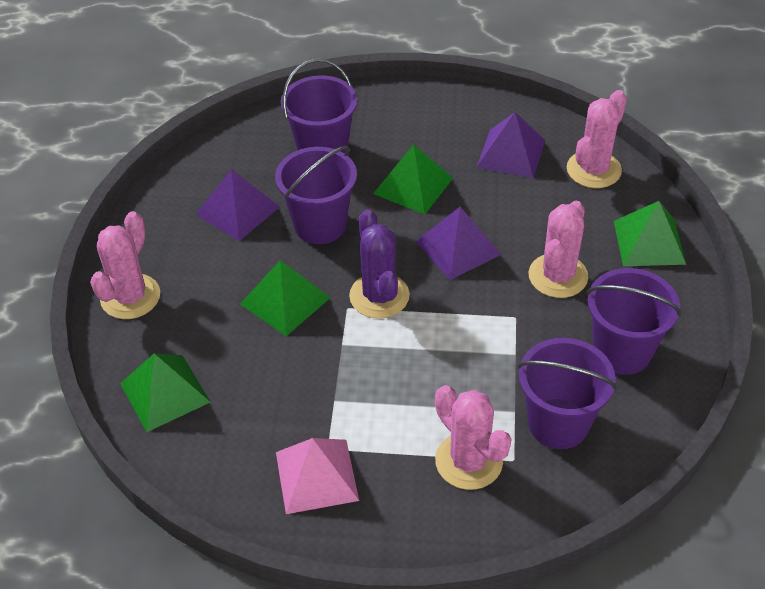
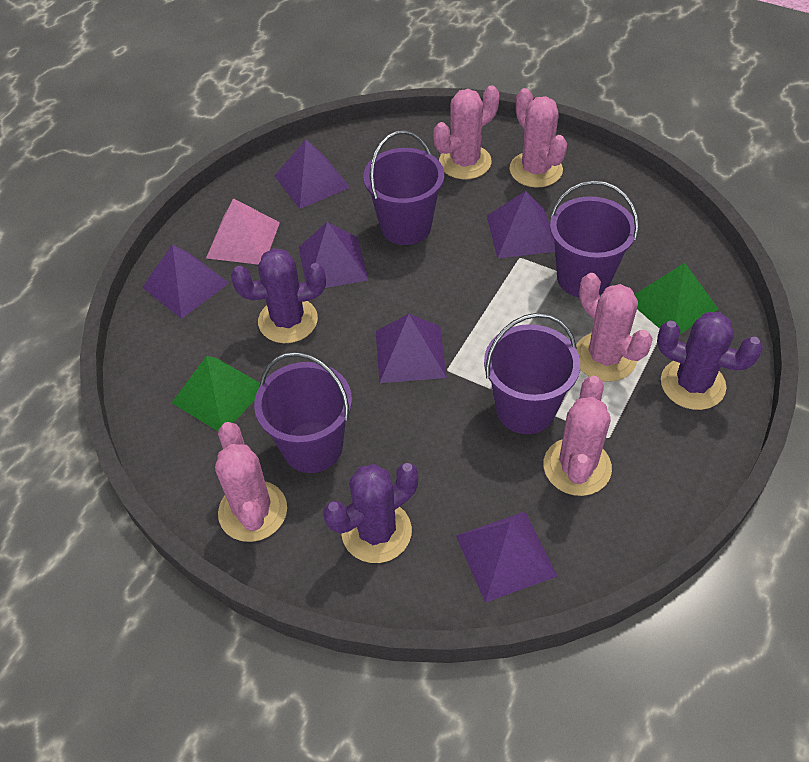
green pyramid: 4 -> 2
pink cactus: 4 -> 5
purple cactus: 1 -> 3
purple pyramid: 3 -> 6

